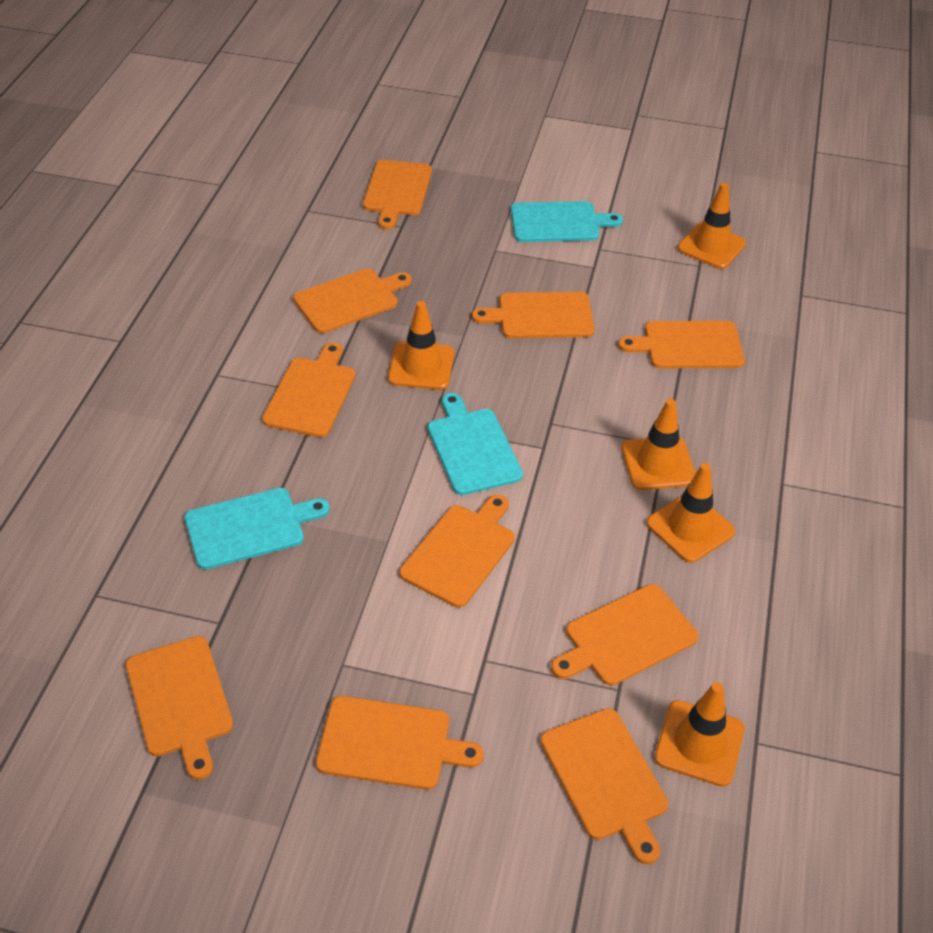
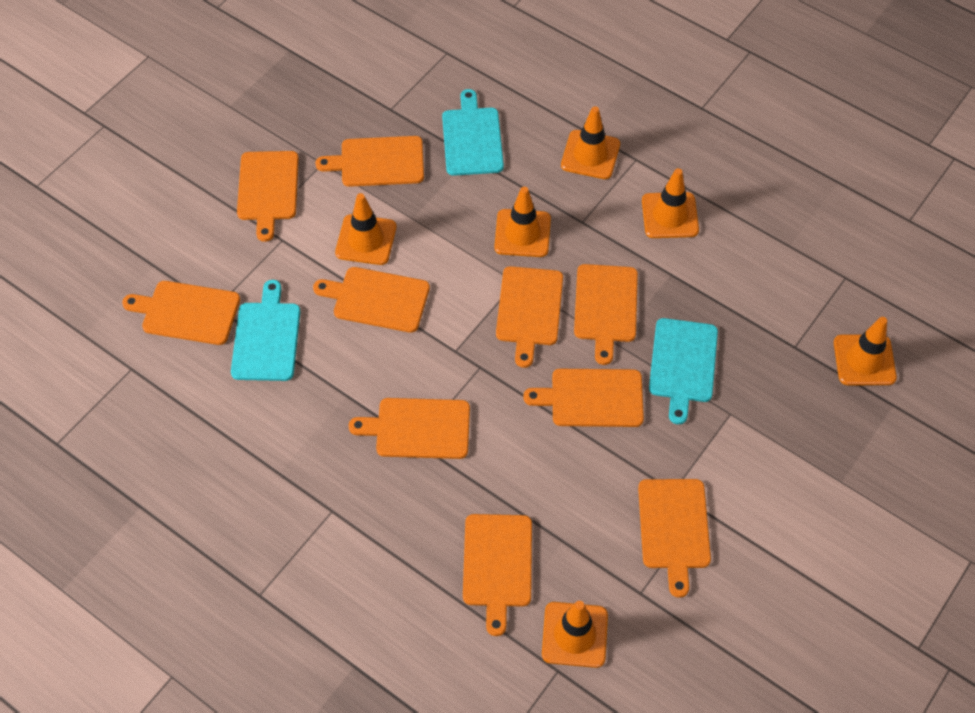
orange traffic cone: 5 -> 6

